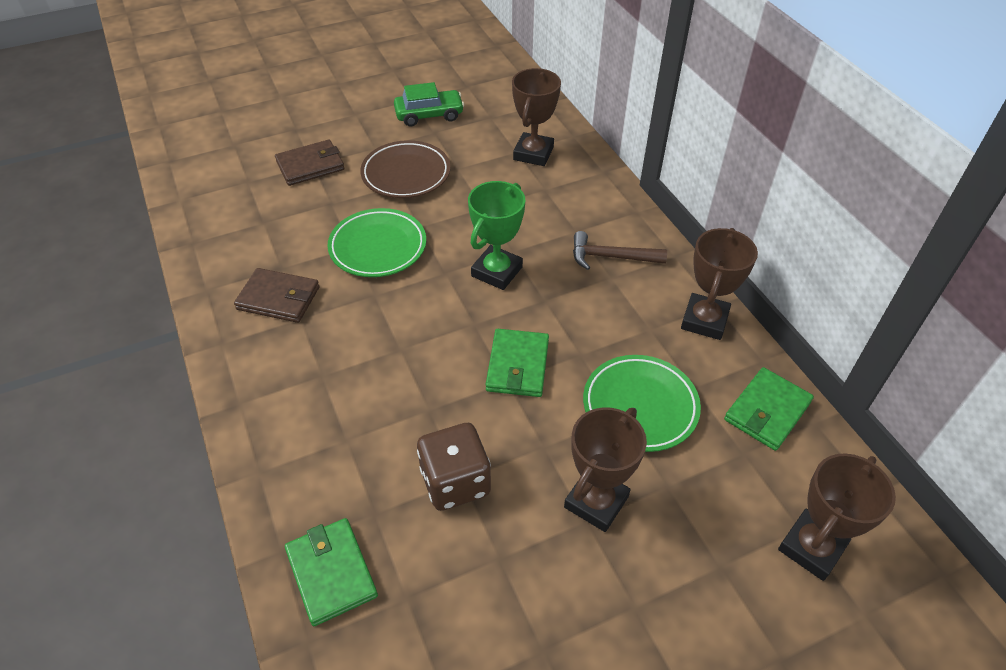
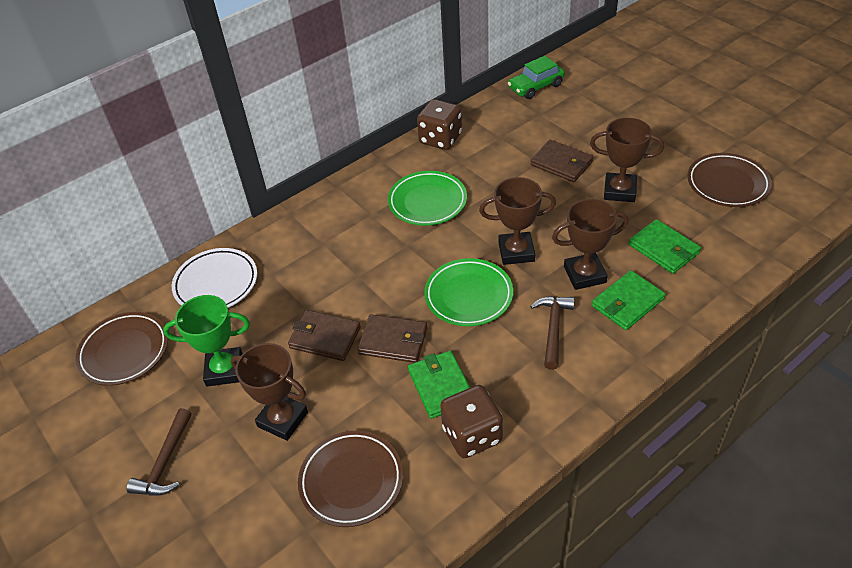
brown dice: 1 -> 2
brown hammer: 1 -> 2
brown plate: 1 -> 3
brown wallet: 2 -> 3
white plate: 0 -> 1

